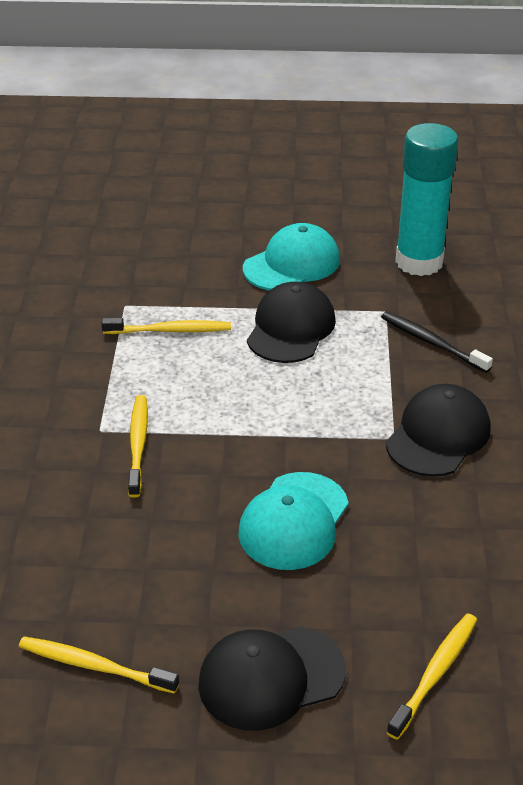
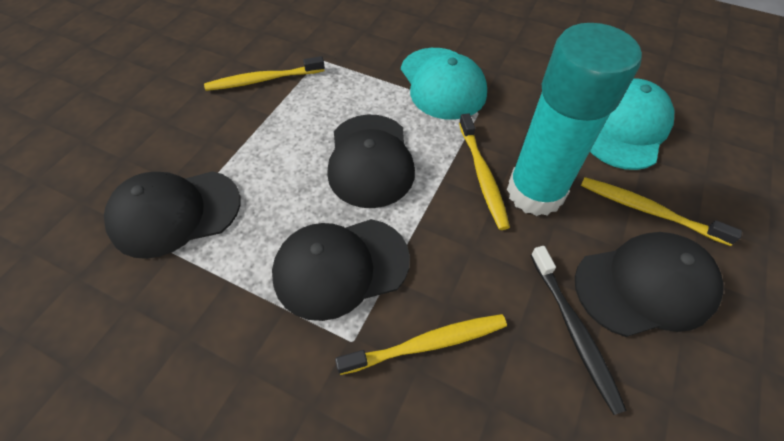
black cap: 3 -> 4

